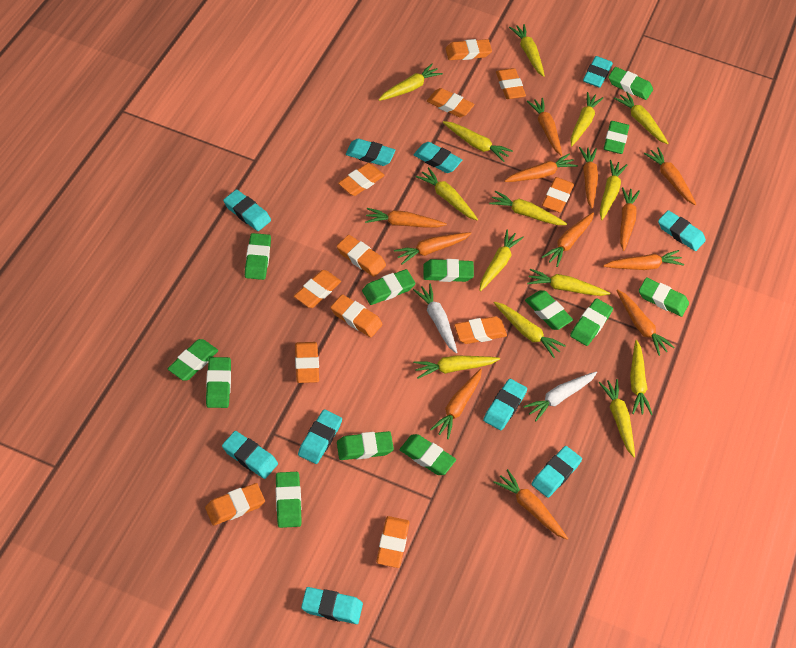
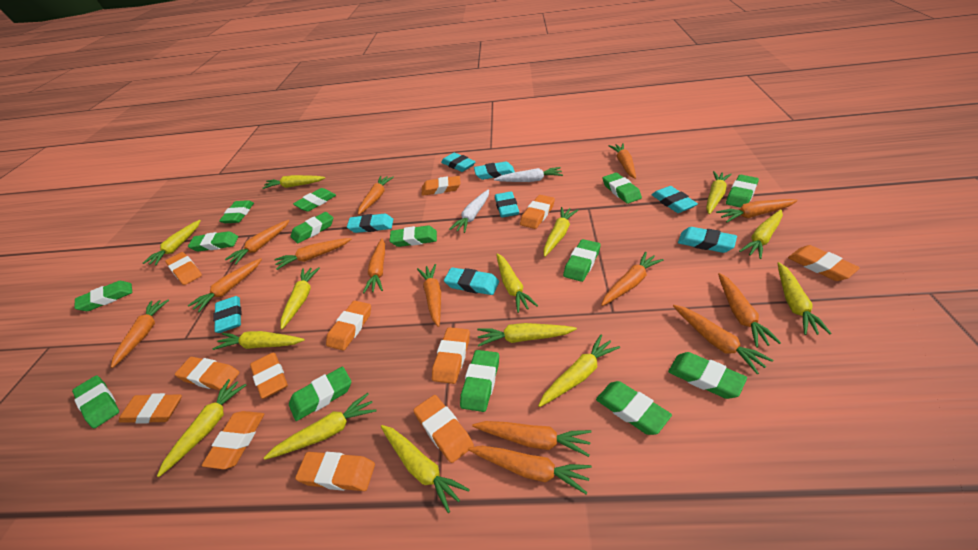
green eraser: 13 -> 14
orange carrot: 12 -> 14
turquoise eraser: 10 -> 8

